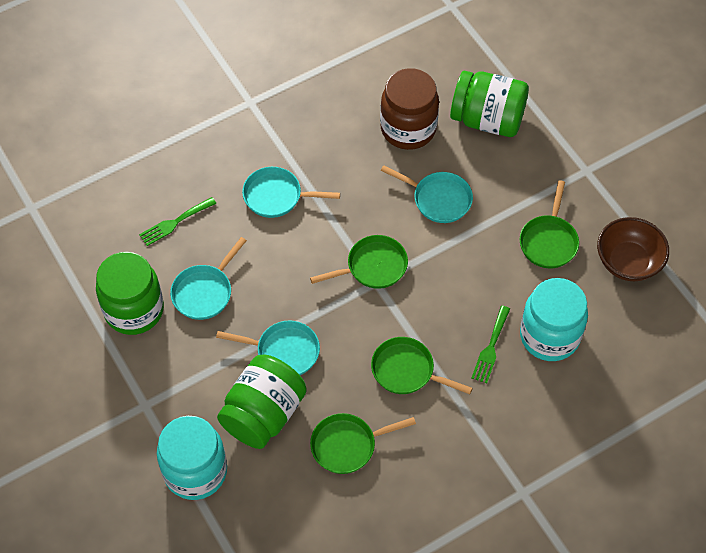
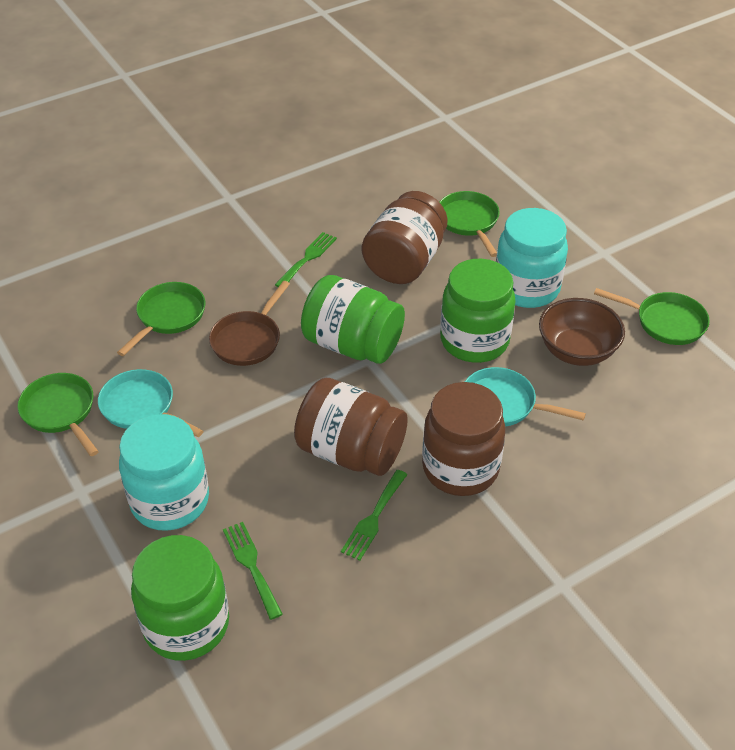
brown jar: 1 -> 3
brown pan: 0 -> 1
green fork: 2 -> 3
turquoise pan: 4 -> 2

